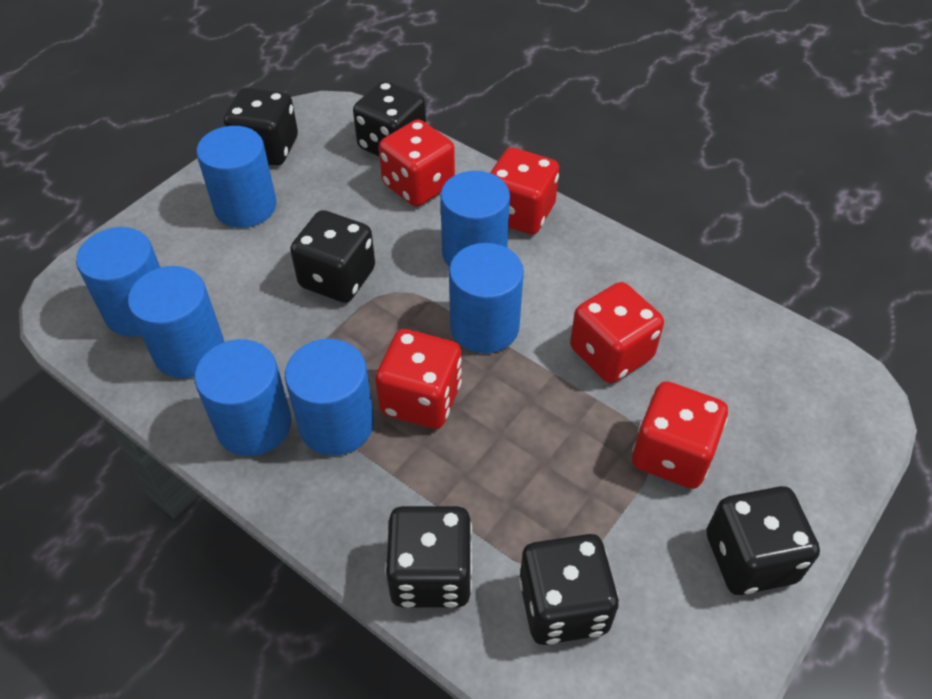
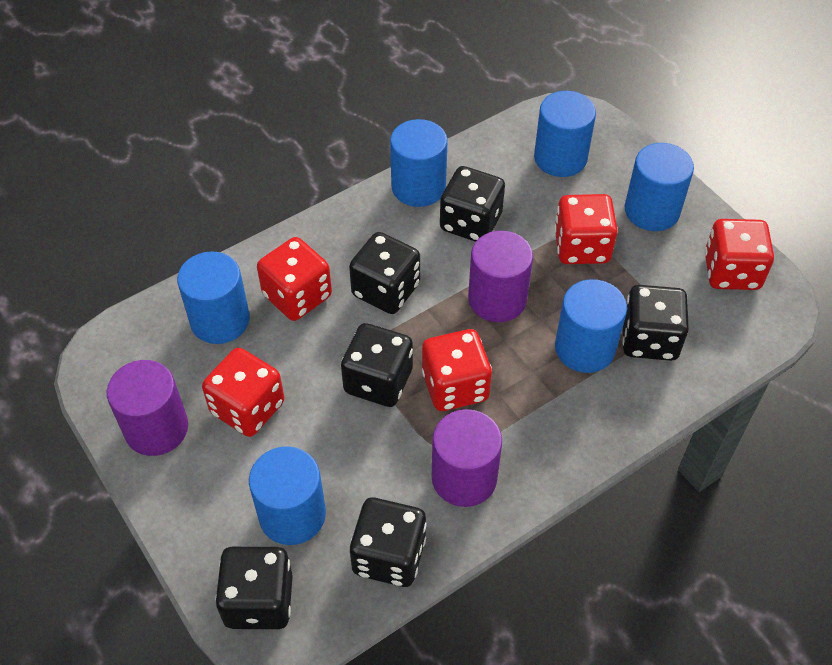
blue cylinder: 7 -> 6
purple cylinder: 0 -> 3

